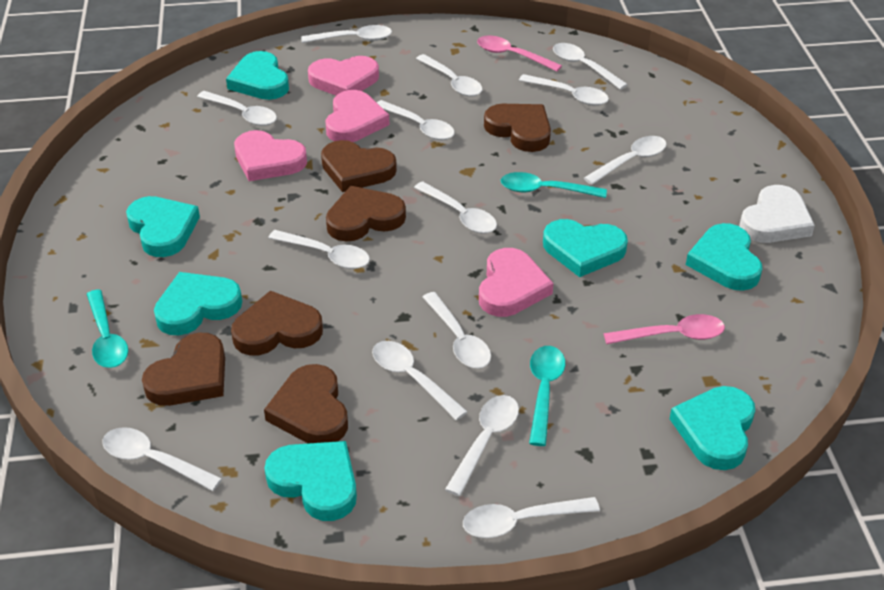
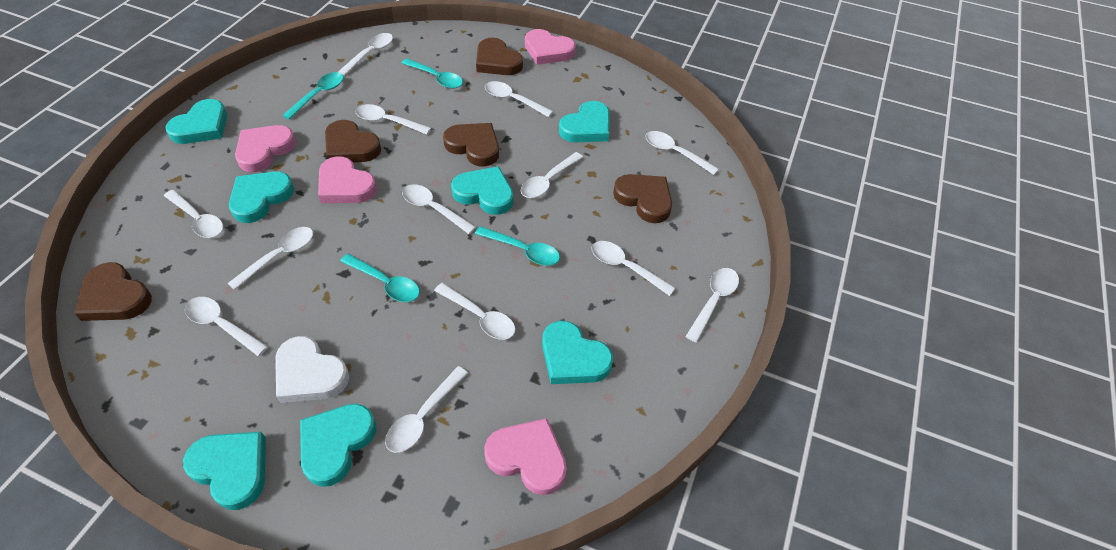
brown heart: 6 -> 5
pink spoon: 2 -> 0
turquoise spoon: 3 -> 4
white spoon: 14 -> 13

